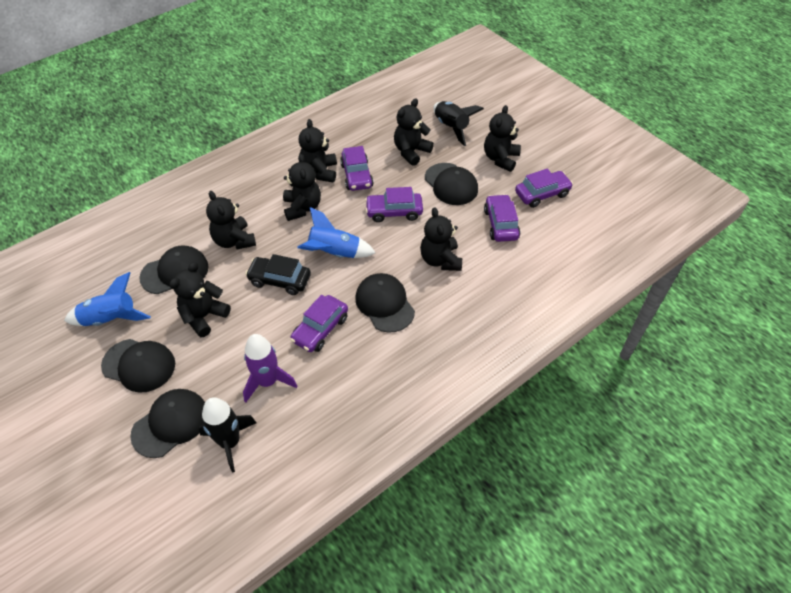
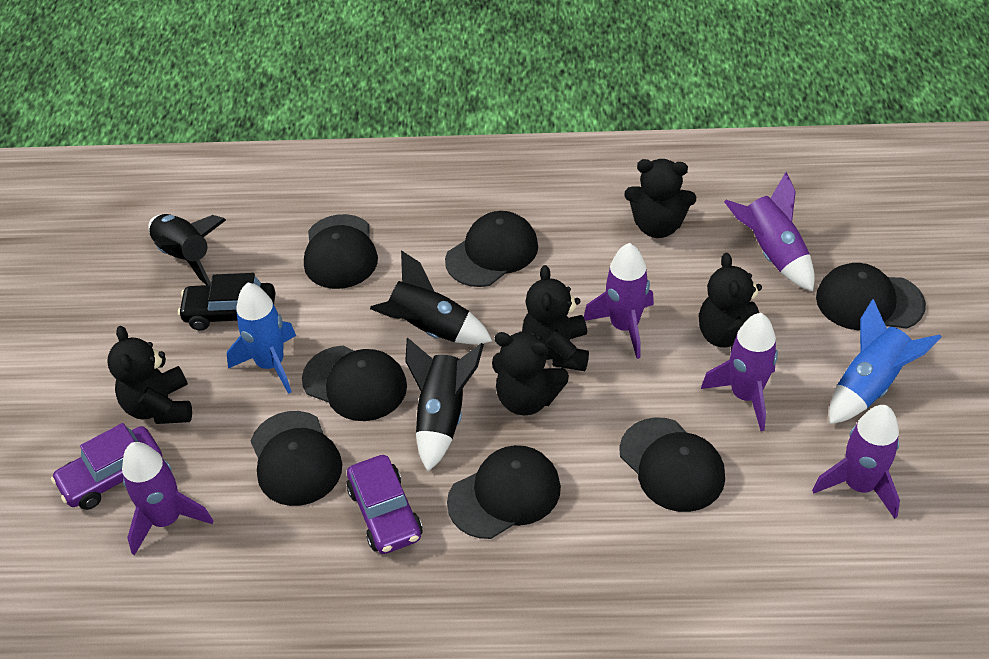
black cap: 5 -> 7
black rocket: 2 -> 3
black teddy bear: 7 -> 5
purple car: 5 -> 2
purple rocket: 1 -> 5

